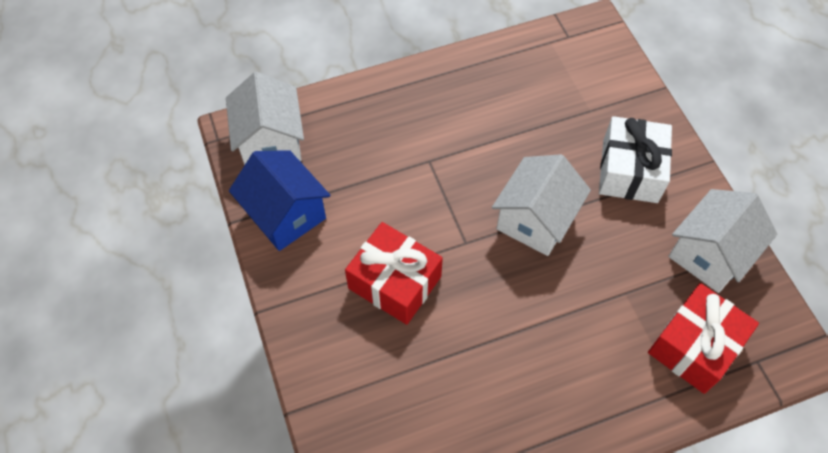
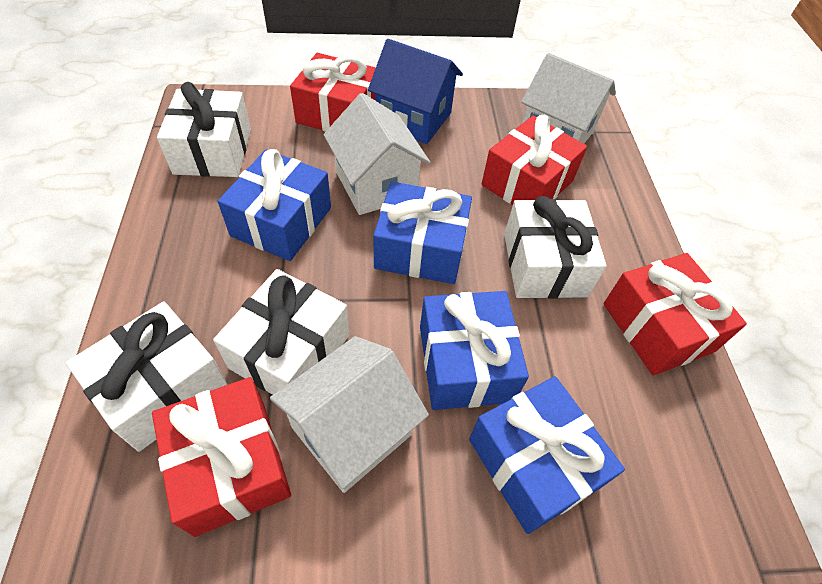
blue gift: 0 -> 4
red gift: 2 -> 4
white gift: 1 -> 4

